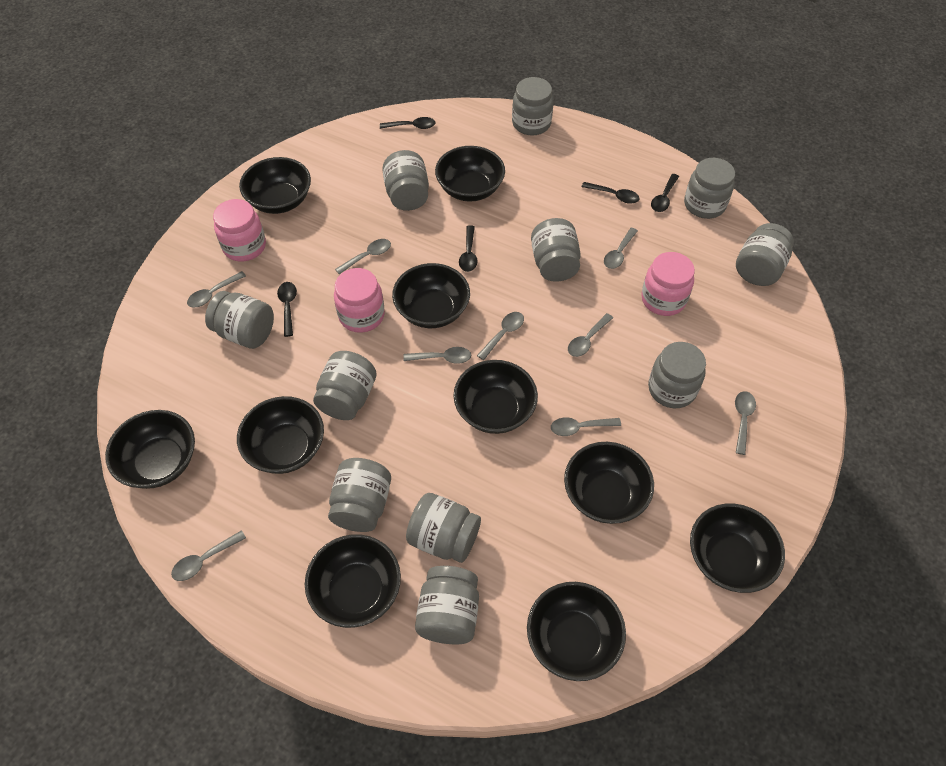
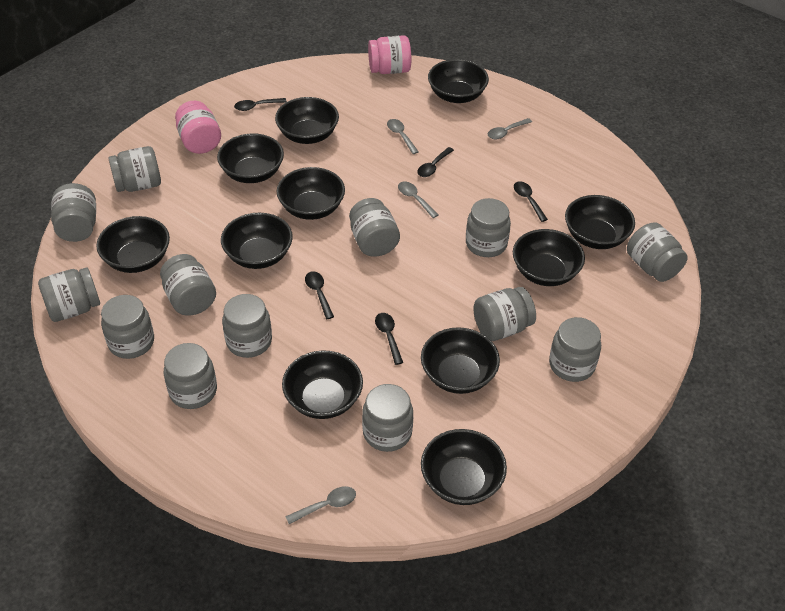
black bowl: 10 -> 11
grey jar: 11 -> 13
grey spoon: 9 -> 4
pink jar: 3 -> 2

